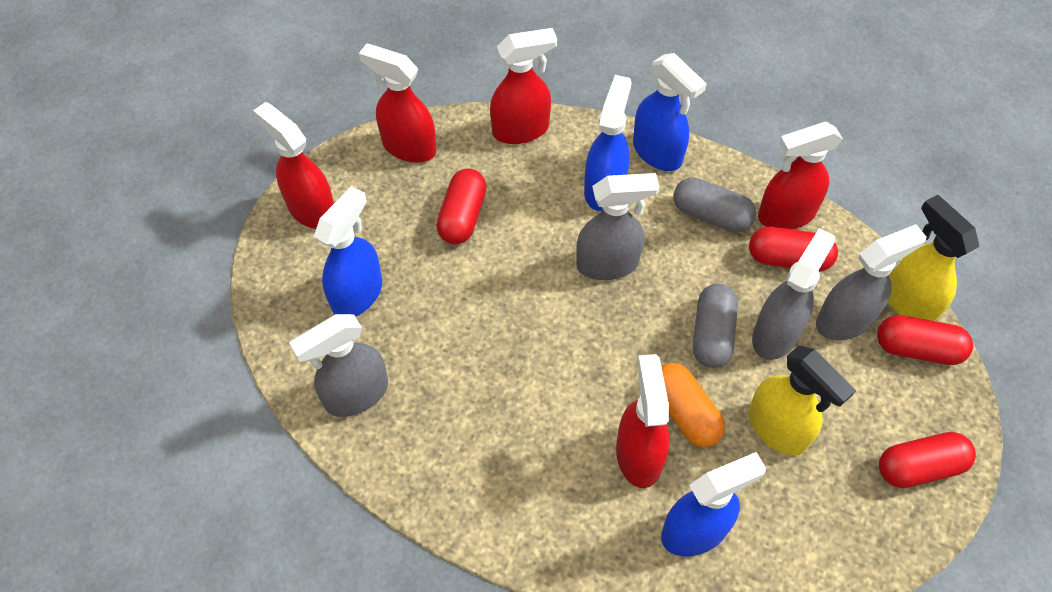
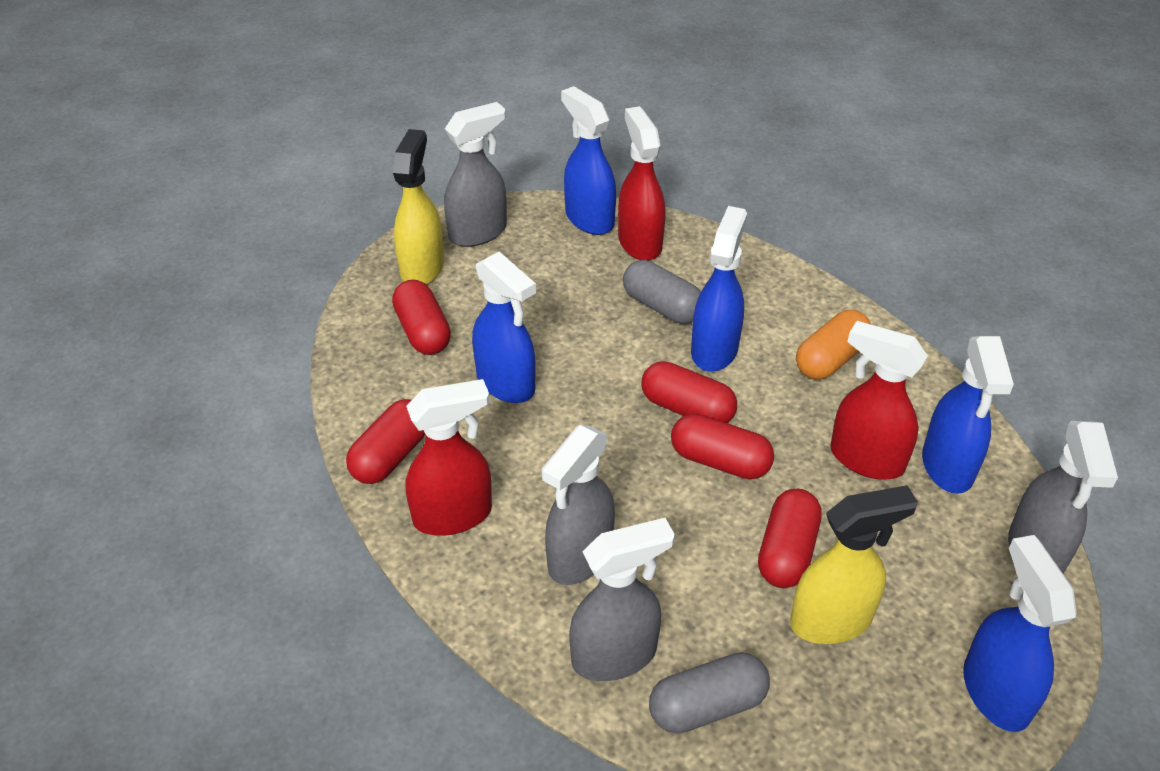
blue spray bottle: 4 -> 5
red capsule: 4 -> 5
red spray bottle: 5 -> 3

